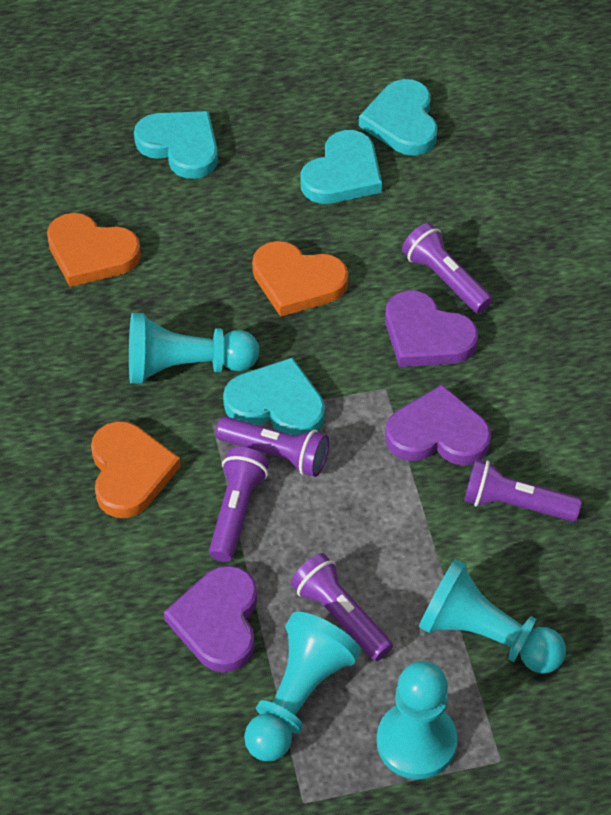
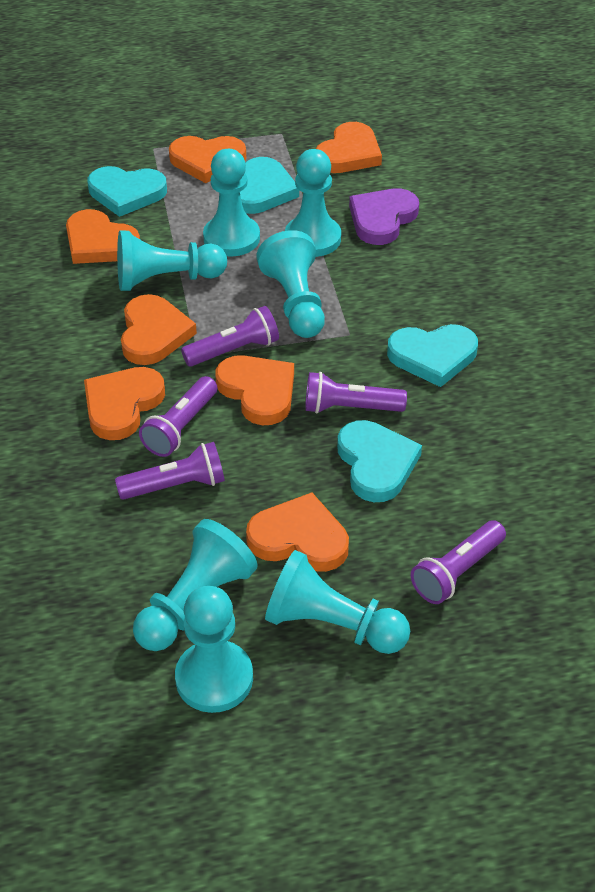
orange heart: 3 -> 7
purple heart: 3 -> 1
turquoise pawn: 4 -> 7

